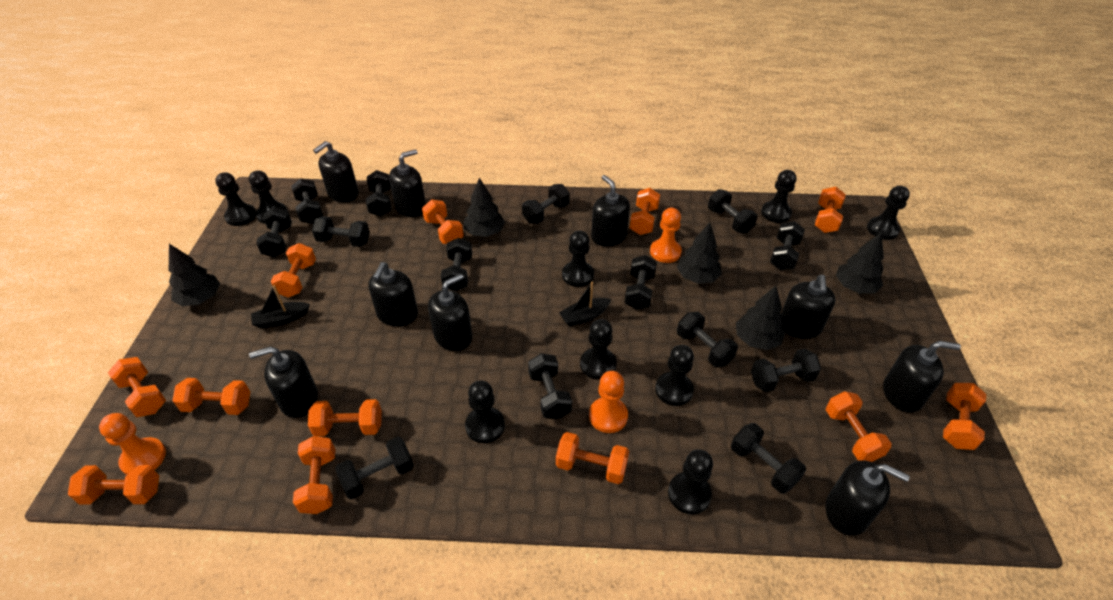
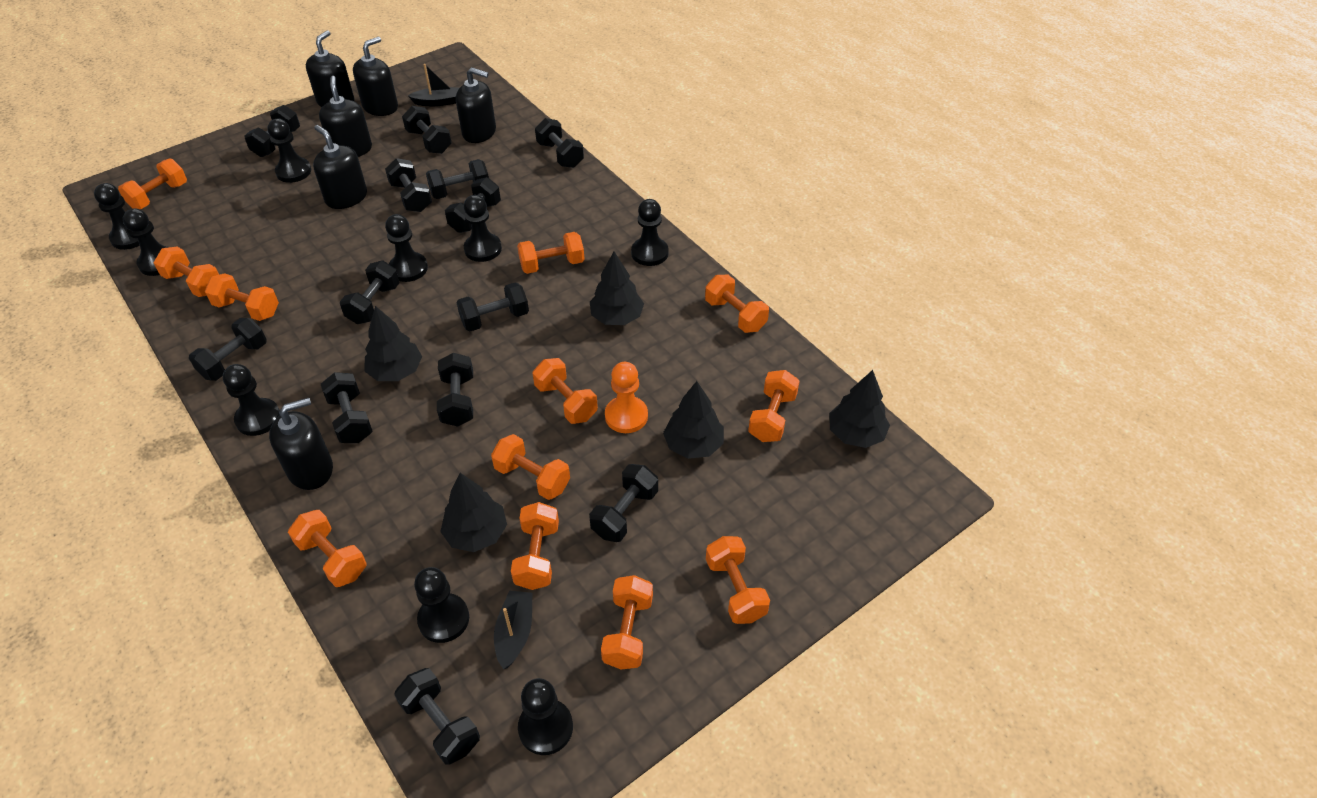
black dumbbell: 14 -> 13
black soap dispenser: 9 -> 6
orange pawn: 3 -> 1

